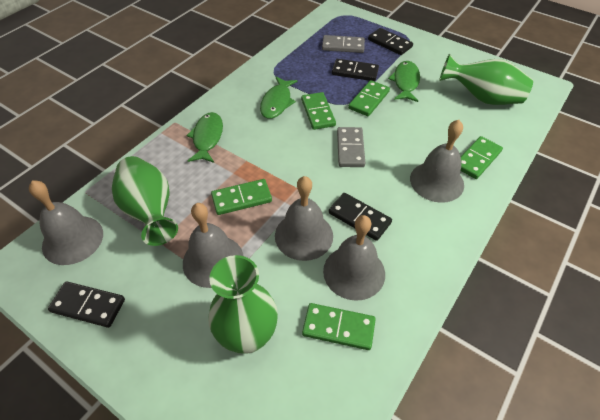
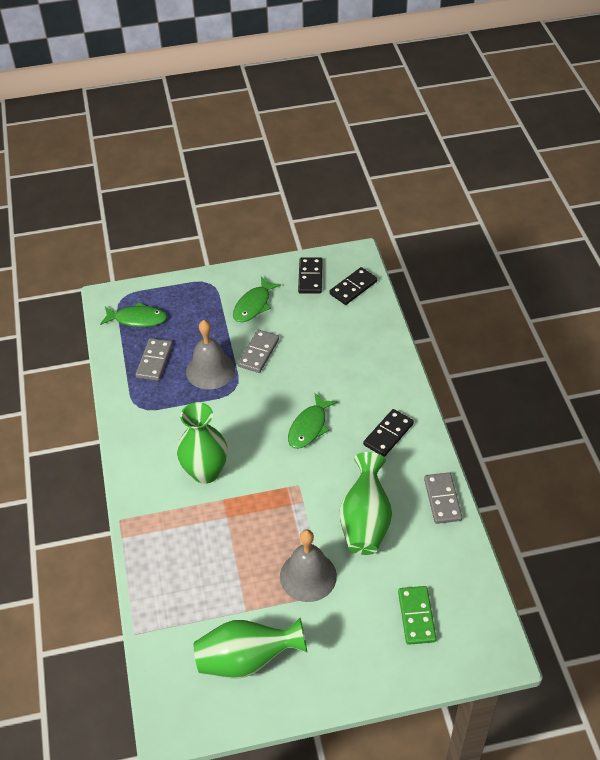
black domino: 4 -> 3
green domino: 5 -> 1
grey bell: 5 -> 2
grey domino: 2 -> 3

